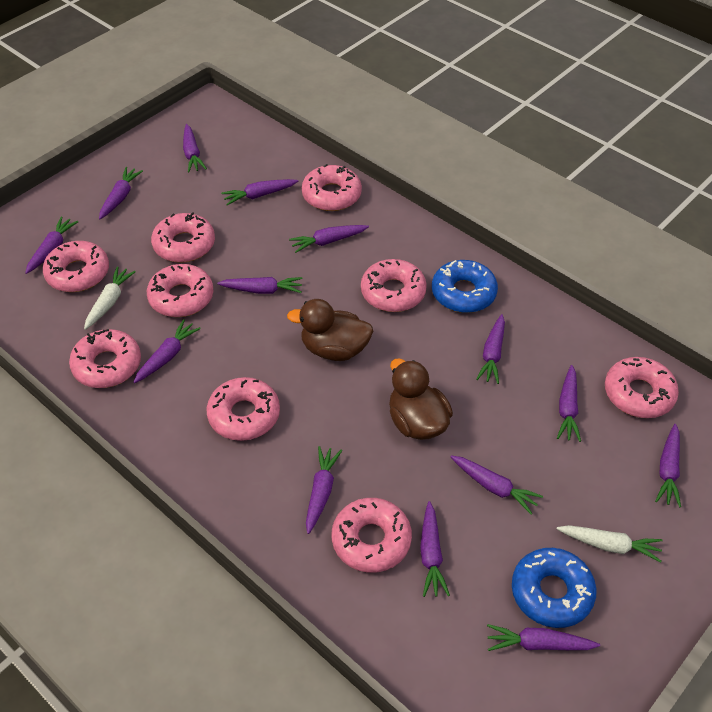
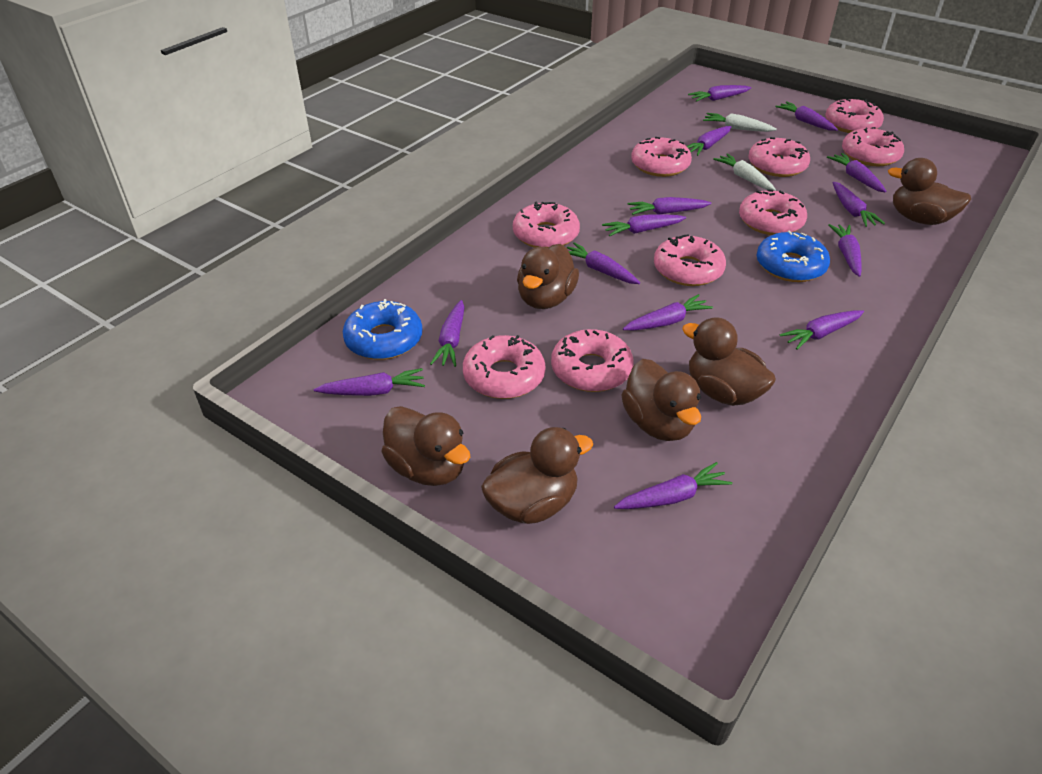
brown duck: 2 -> 6

